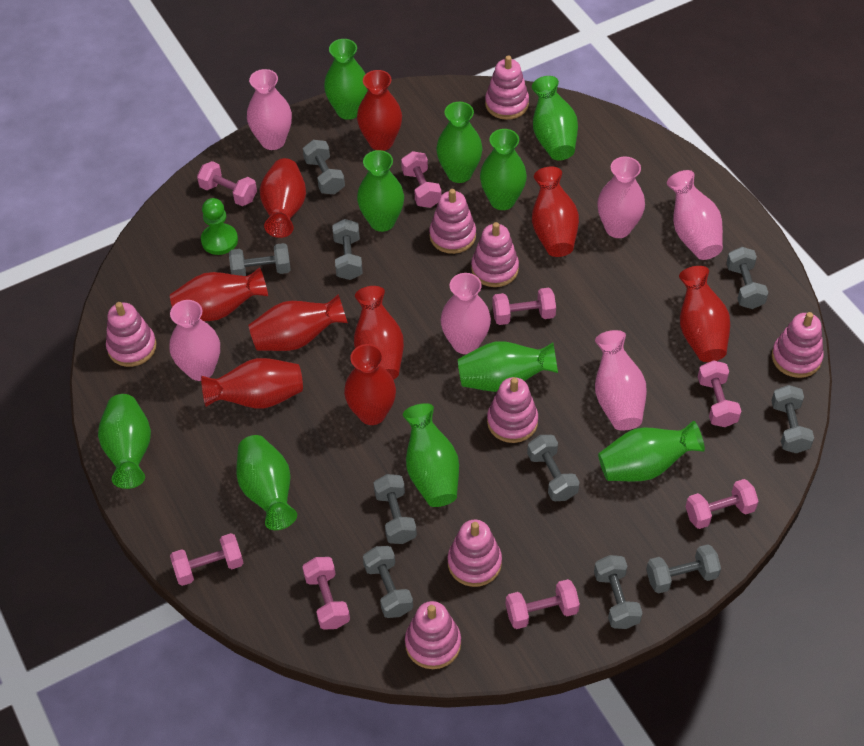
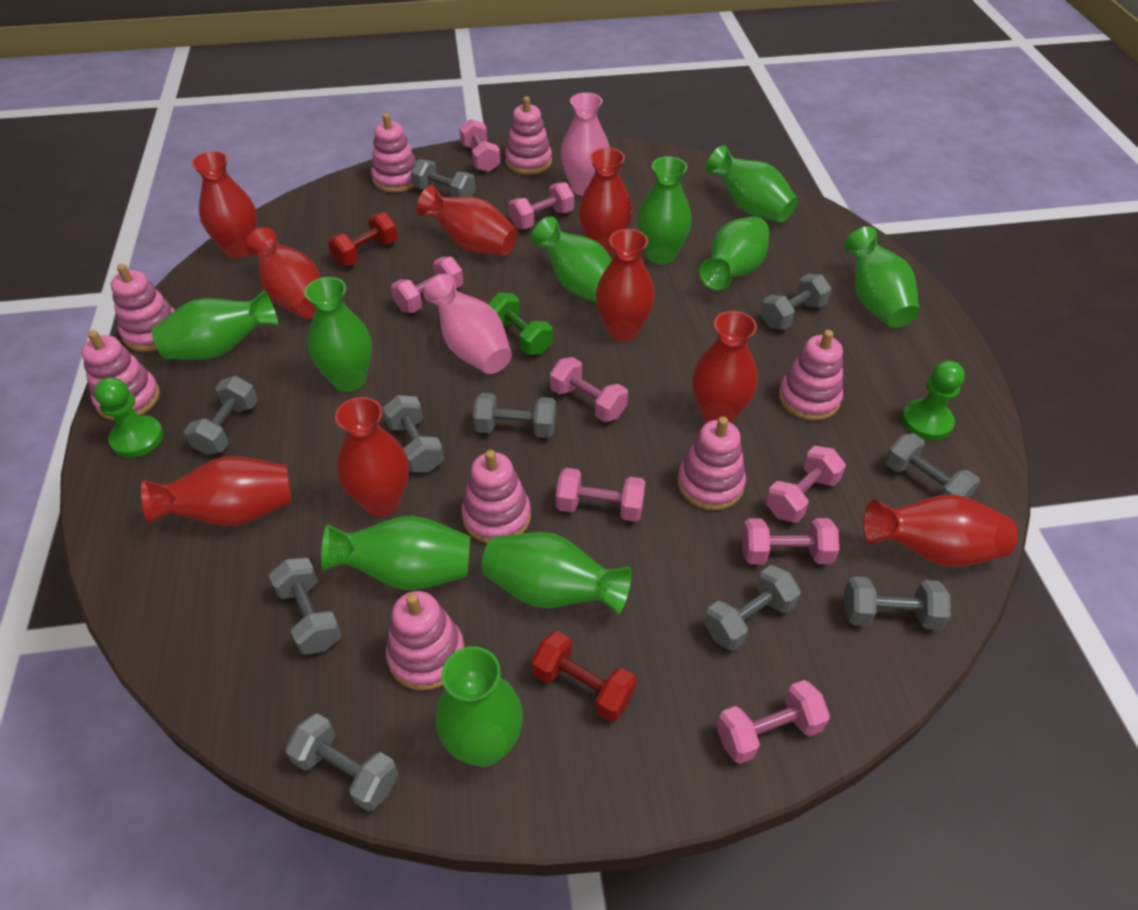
green dumbbell: 0 -> 1
green pawn: 1 -> 2
pink vase: 6 -> 2
red dumbbell: 0 -> 2

